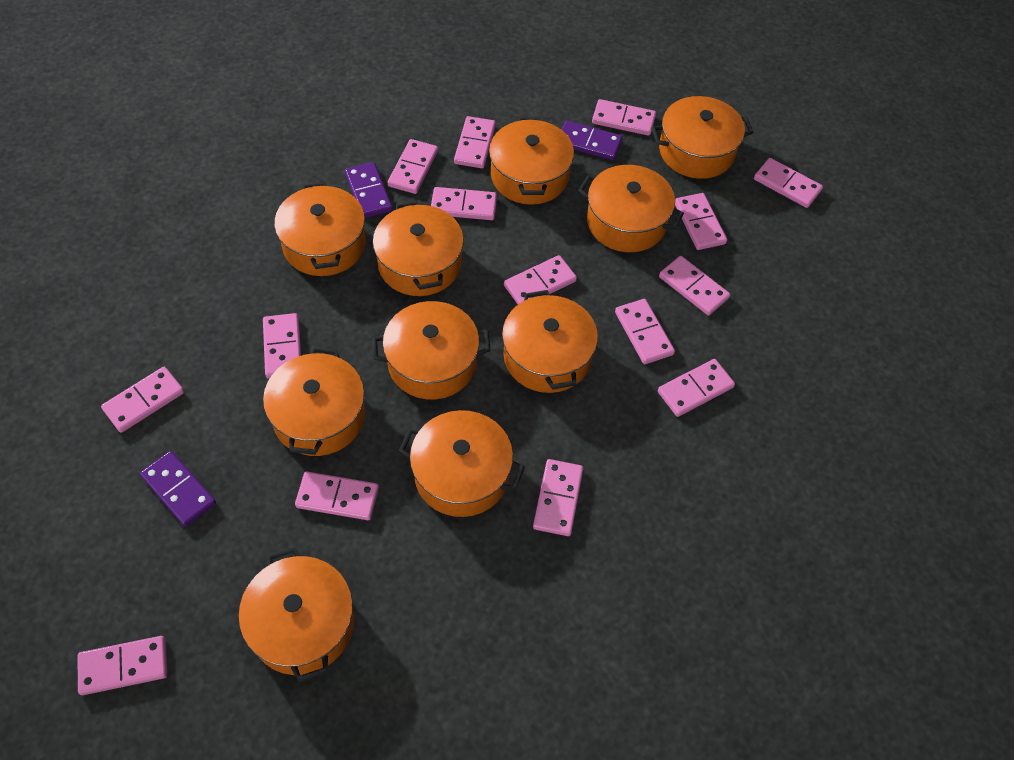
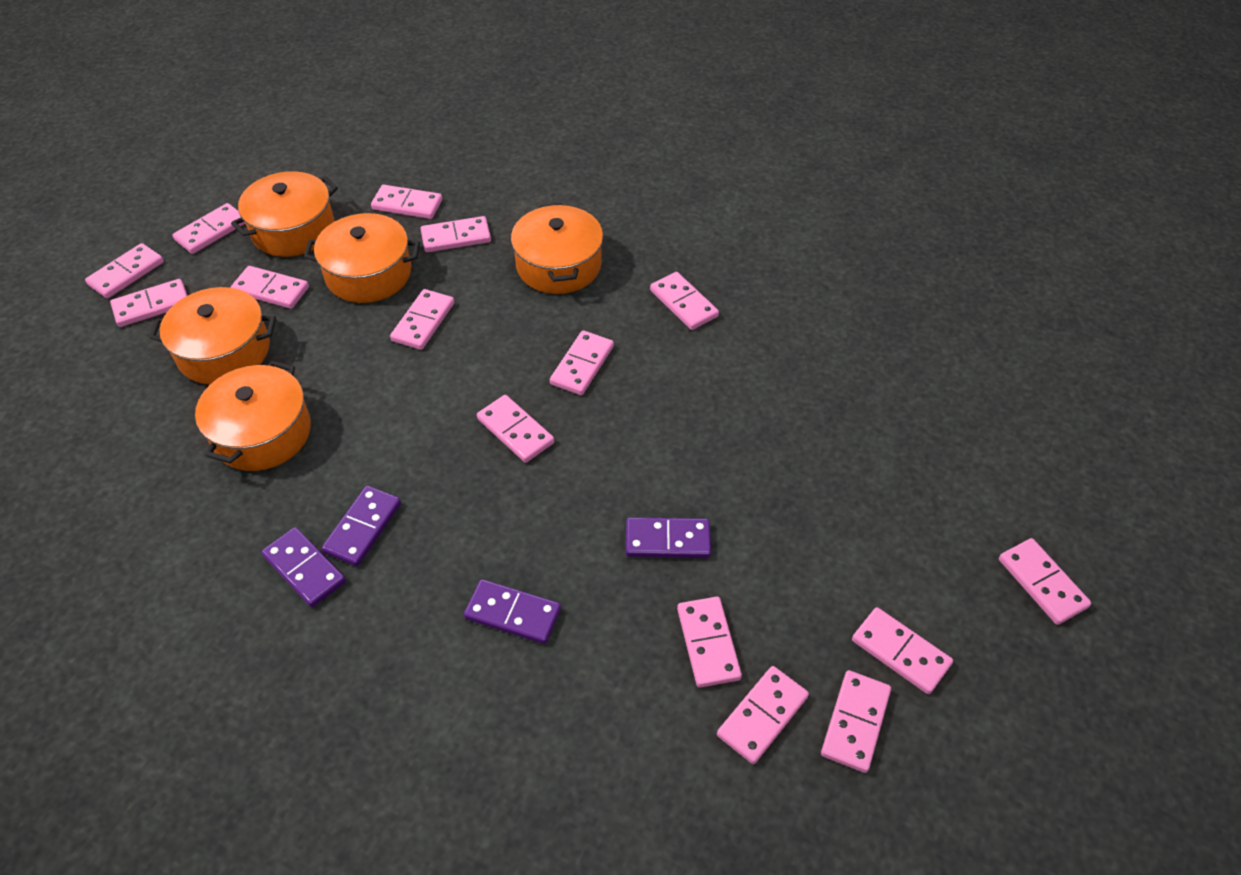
orange pot: 10 -> 5
purple domino: 3 -> 4

